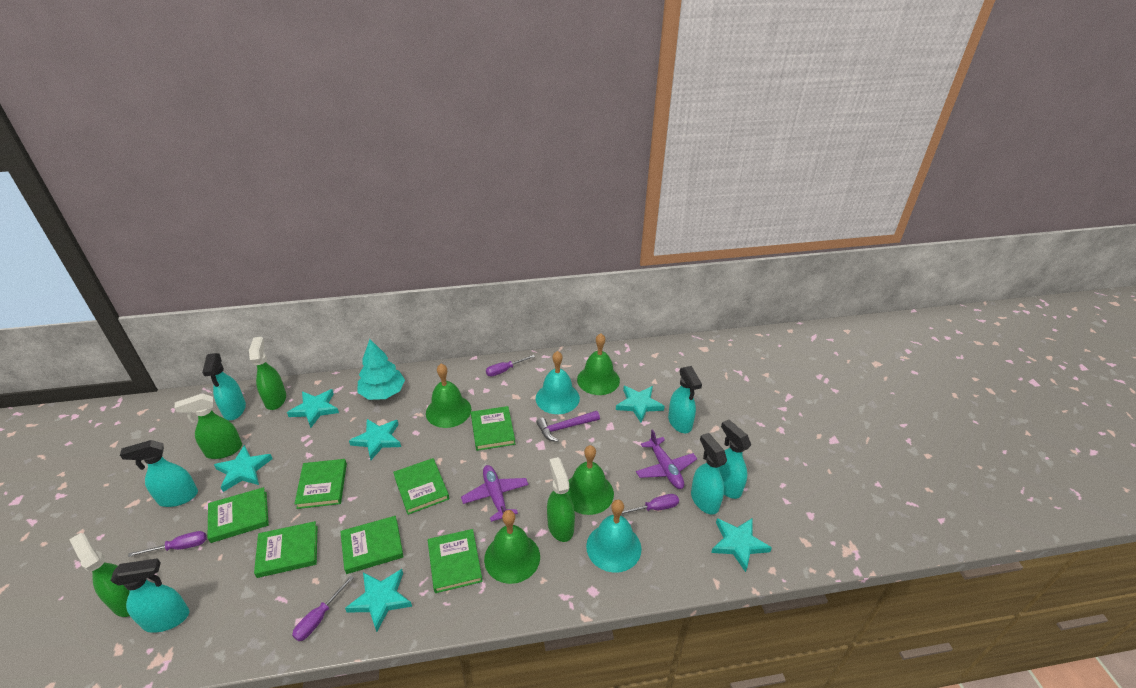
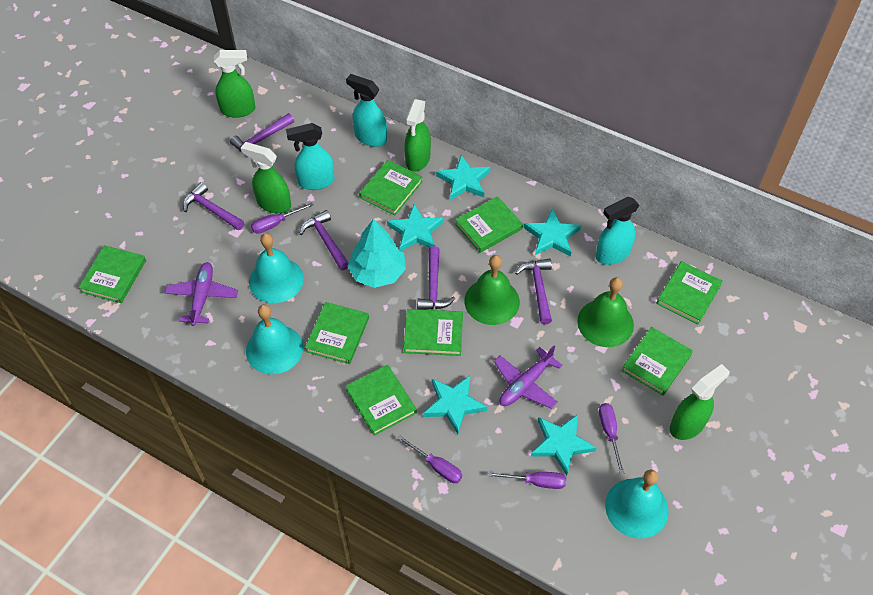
green bell: 4 -> 2
green book: 7 -> 8
purple hammer: 1 -> 5
turquoise bell: 2 -> 3
turquoise spray bottle: 6 -> 3
turquoise star: 6 -> 5

